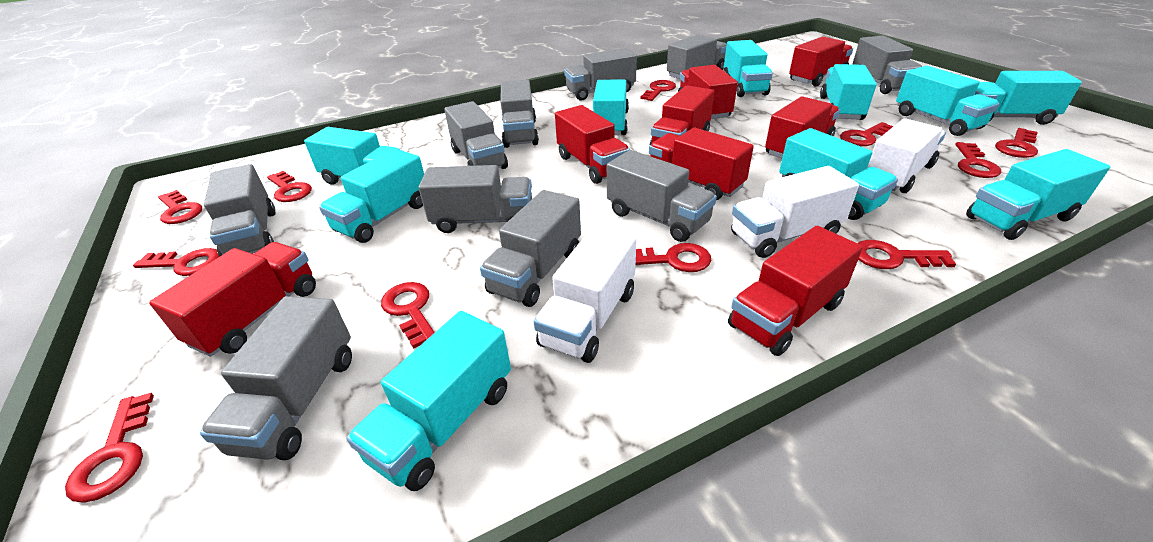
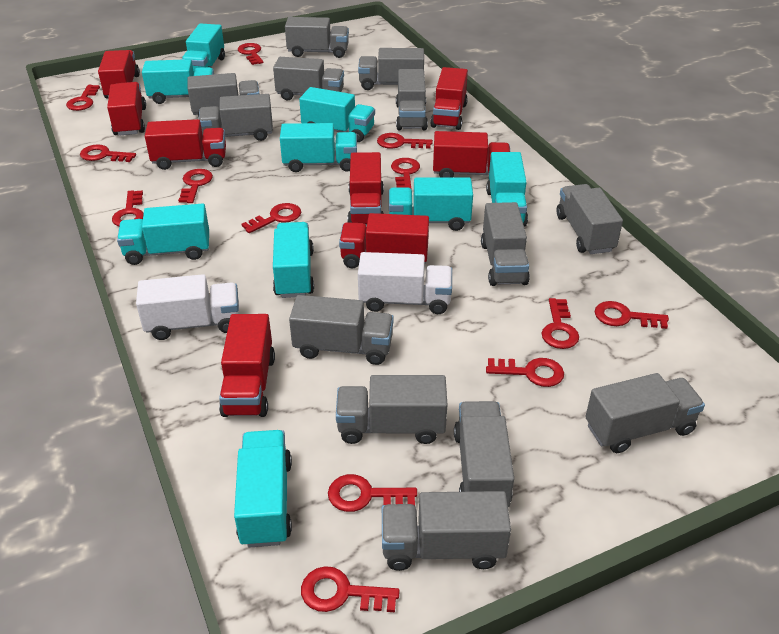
grey truck: 10 -> 13
red key: 11 -> 13
turquoise truck: 10 -> 9
white truck: 3 -> 2

